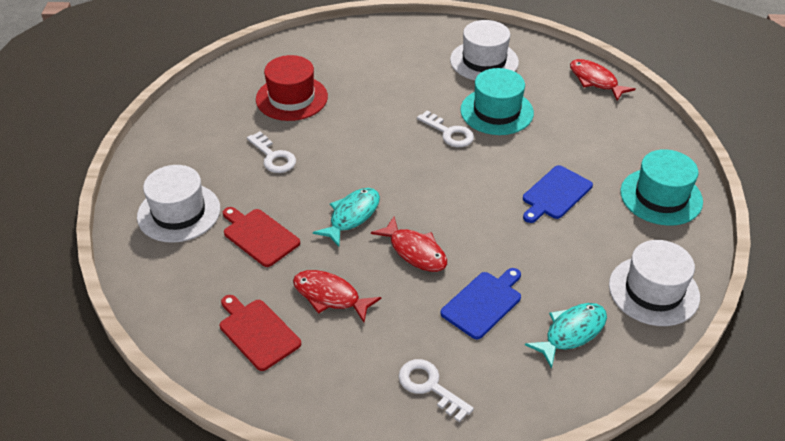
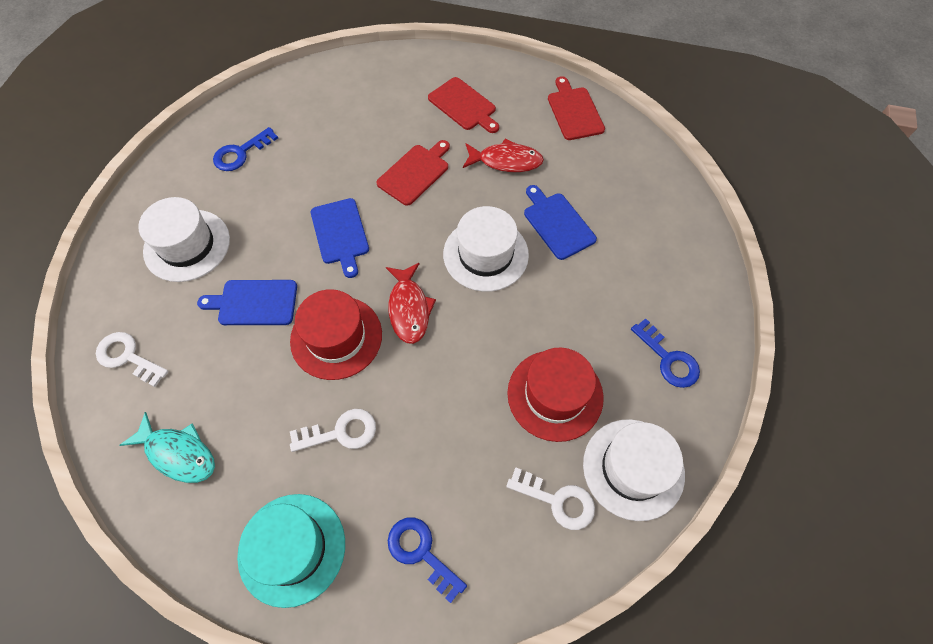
blue cutting board: 2 -> 3
blue key: 0 -> 3
red cutting board: 2 -> 3
red fish: 3 -> 2
red hat: 1 -> 2
turquoise fish: 2 -> 1
turquoise hat: 2 -> 1

